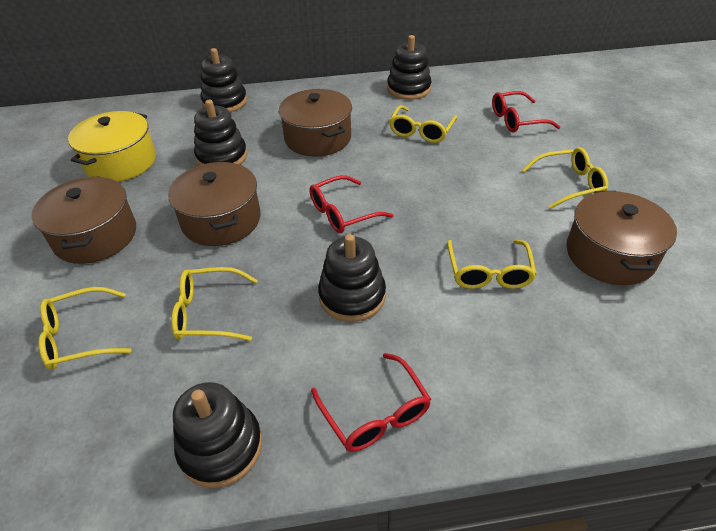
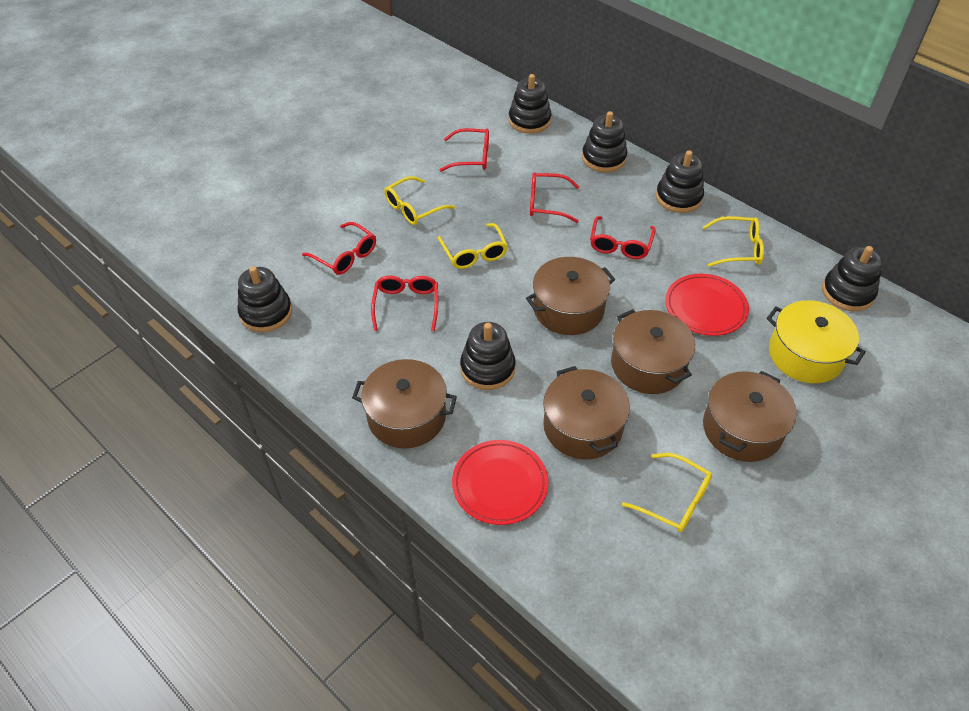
black stacking toy: 5 -> 6
brown pot: 4 -> 5
red glasses: 3 -> 5
red plate: 0 -> 2
yellow glasses: 5 -> 4

